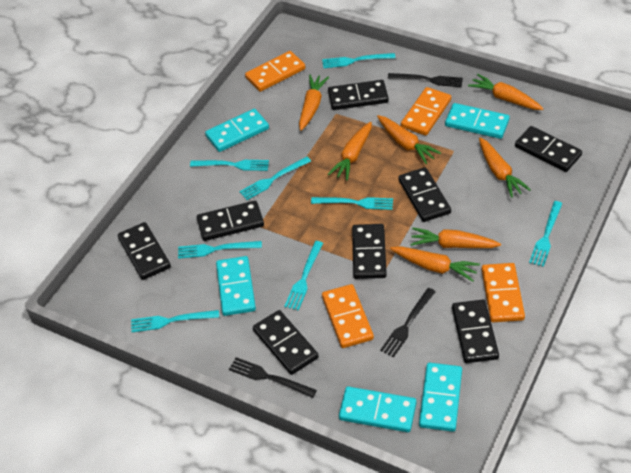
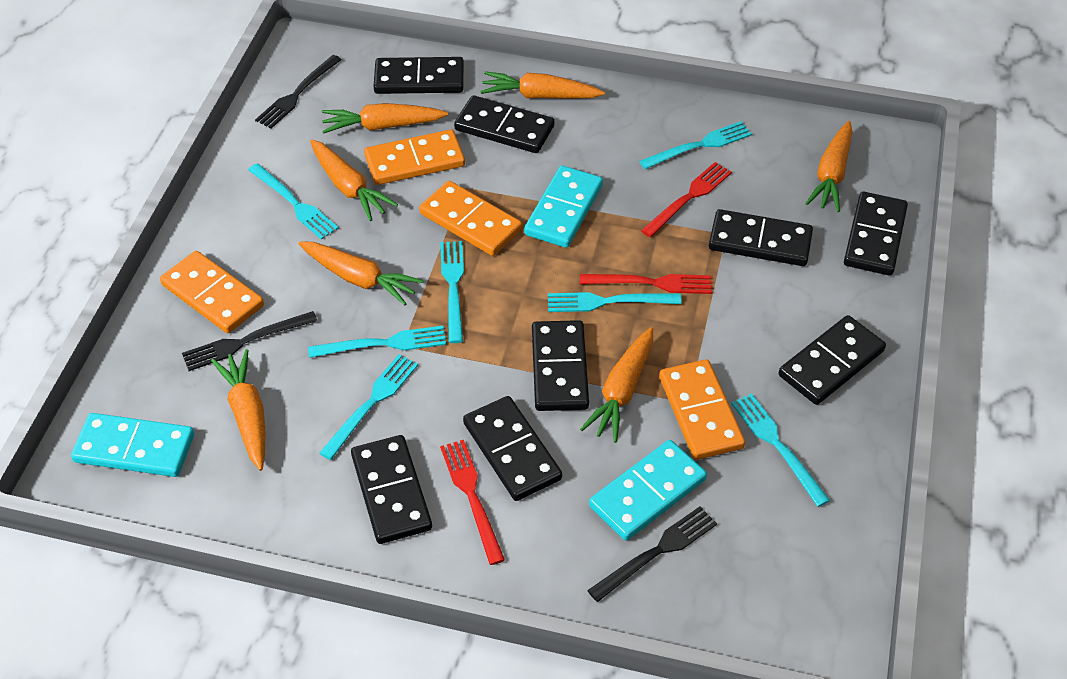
red fork: 0 -> 3
turquoise domino: 5 -> 3
turquoise fork: 8 -> 7

